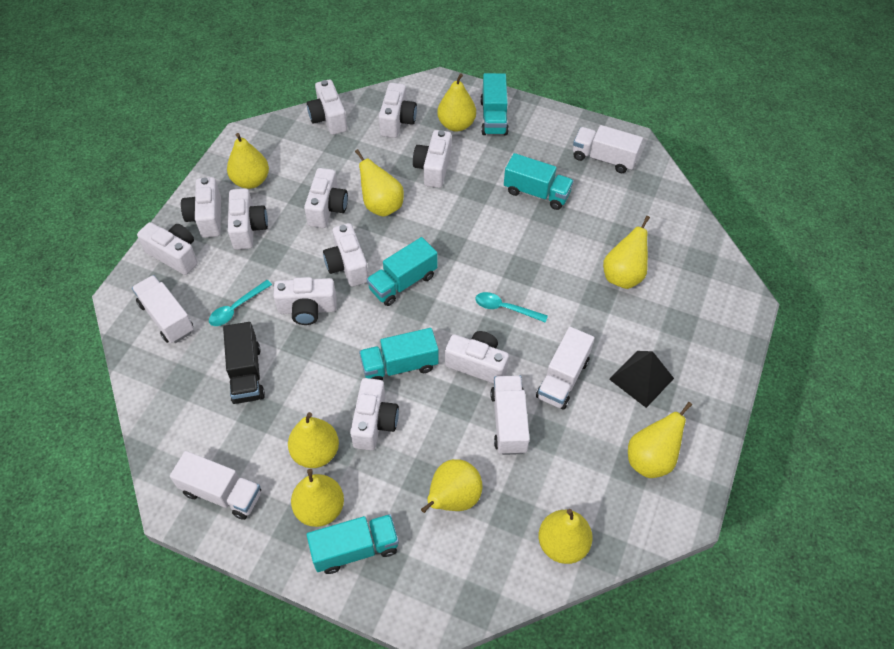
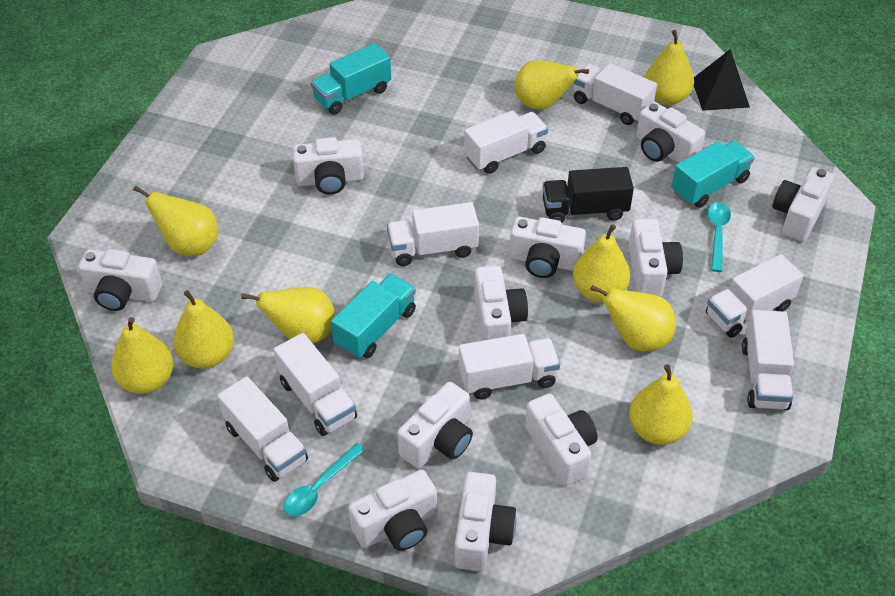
turquoise truck: 5 -> 3
white truck: 5 -> 8

